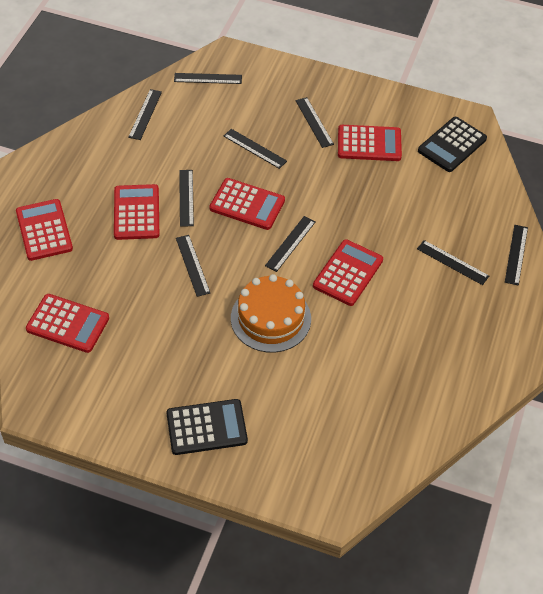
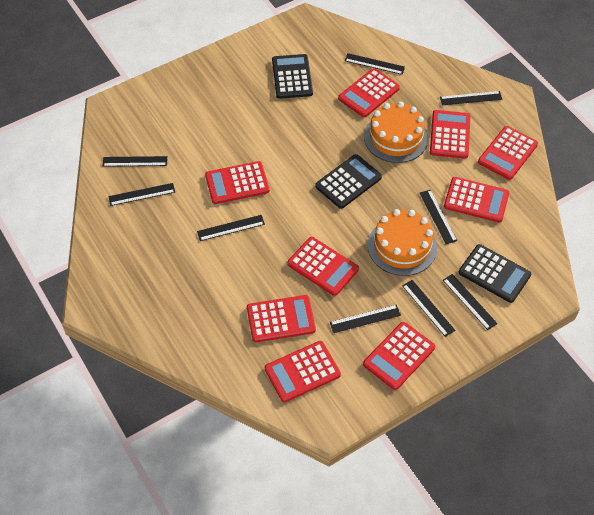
black calculator: 2 -> 3
orange cake: 1 -> 2
red calculator: 6 -> 9

